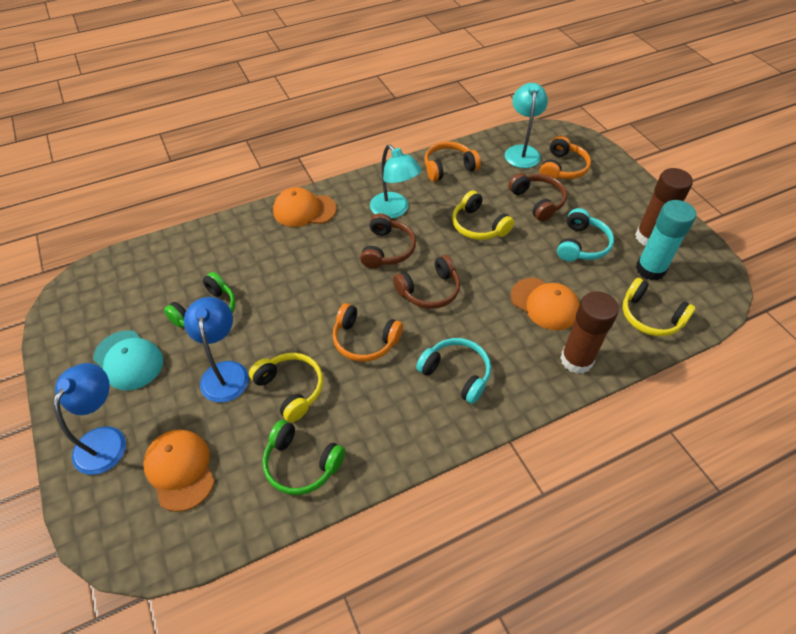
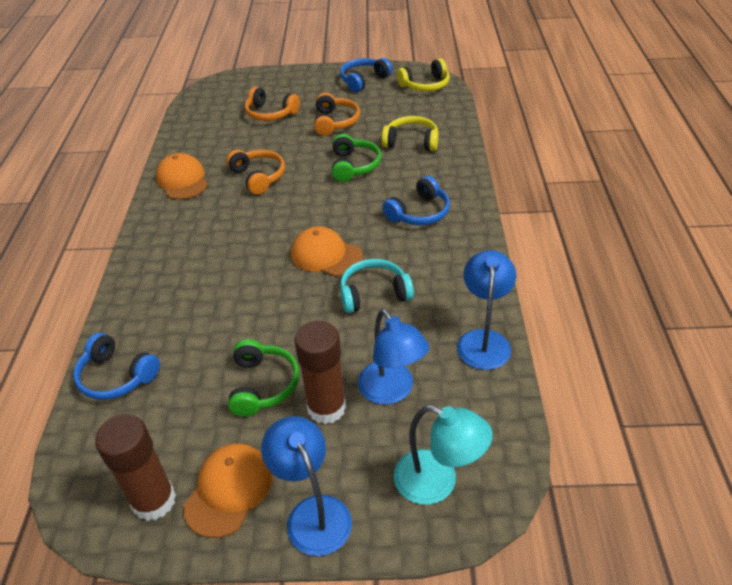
blue headphones: 0 -> 3
blue lamp: 2 -> 3
brown headphones: 3 -> 0
turquoise cap: 1 -> 0
turquoise glue stick: 1 -> 0
turquoise headphones: 2 -> 1
turquoise lamp: 2 -> 1
yellow headphones: 3 -> 2

